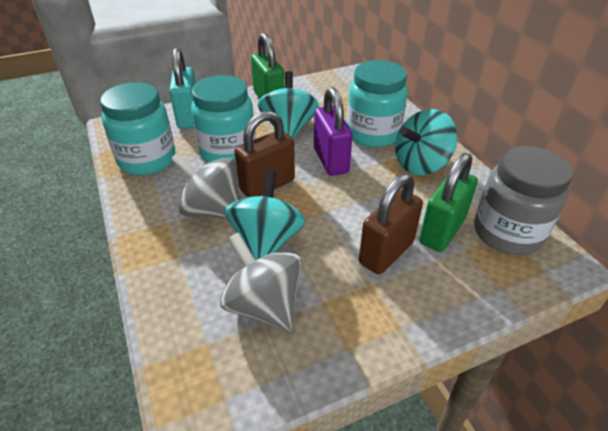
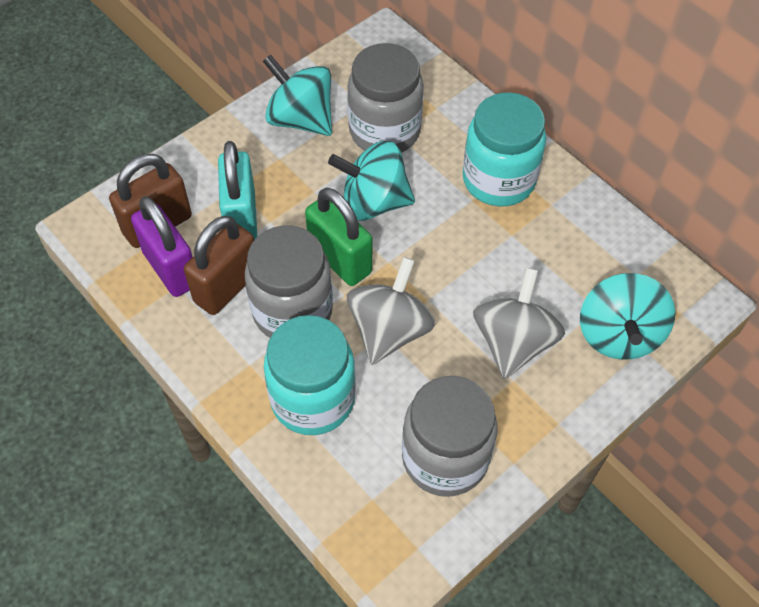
green padlock: 2 -> 1
grey jar: 1 -> 3
turquoise jar: 3 -> 2

